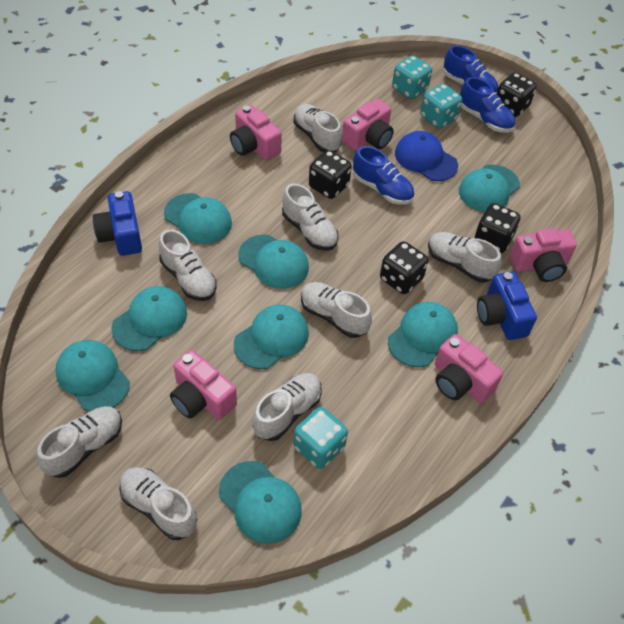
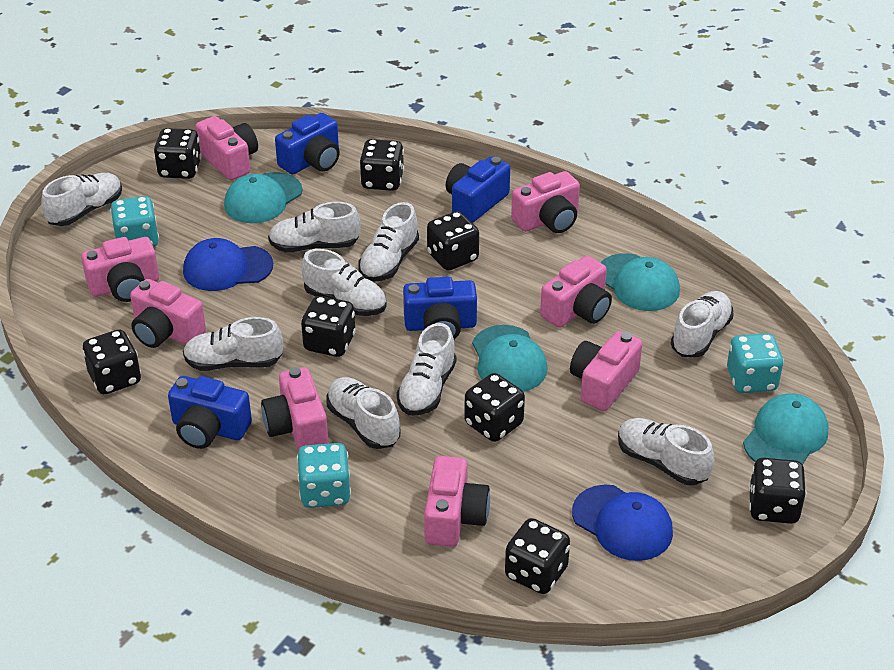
black dice: 4 -> 8
blue camera: 2 -> 4
blue cap: 1 -> 2
blue shoe: 3 -> 0
pink camera: 5 -> 8
turquoise cap: 8 -> 4
white shoe: 8 -> 9

